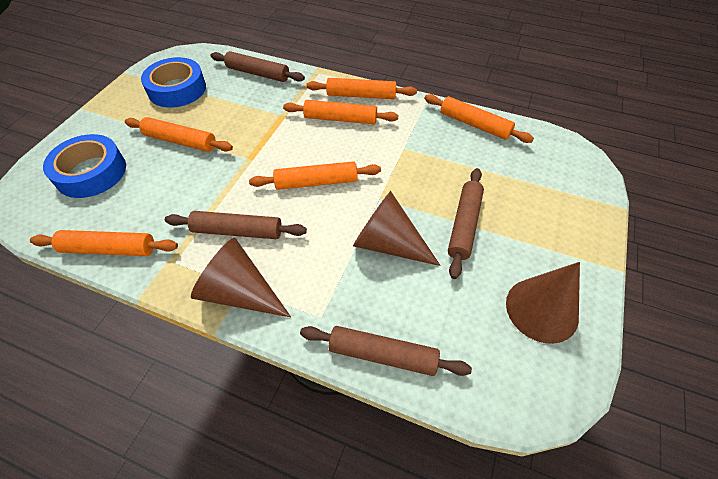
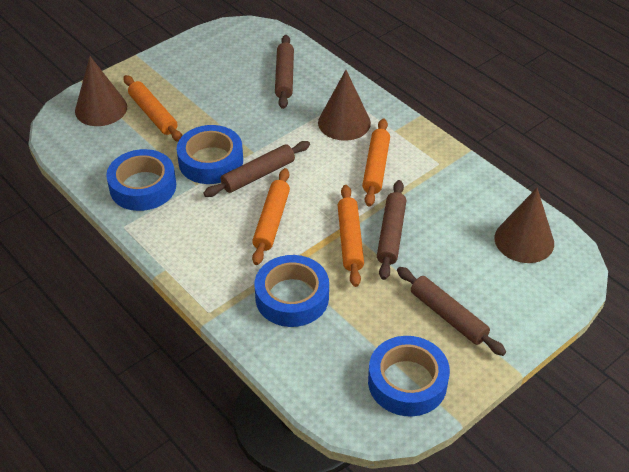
blue tape: 2 -> 4
orange rolling pin: 6 -> 4

